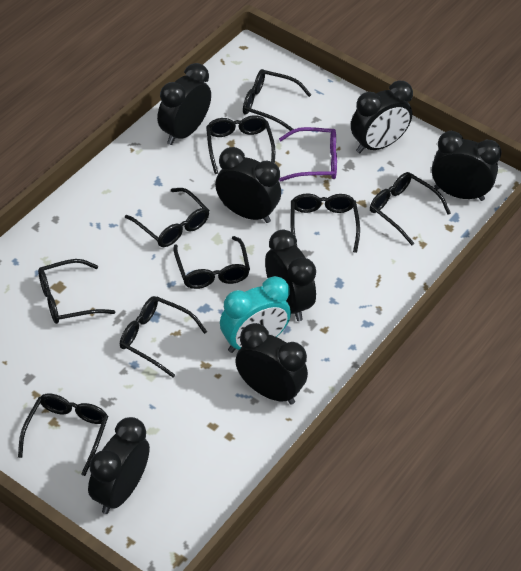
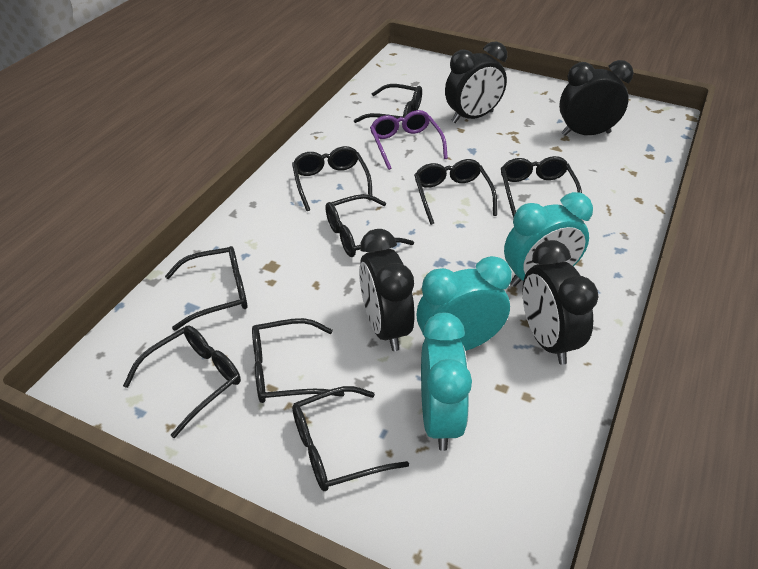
black clock: 7 -> 4
turquoise clock: 1 -> 3

